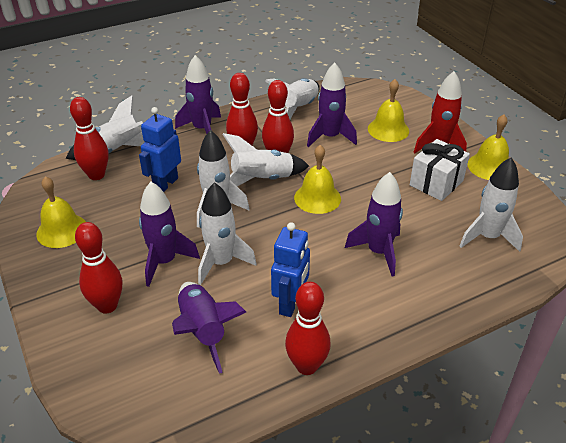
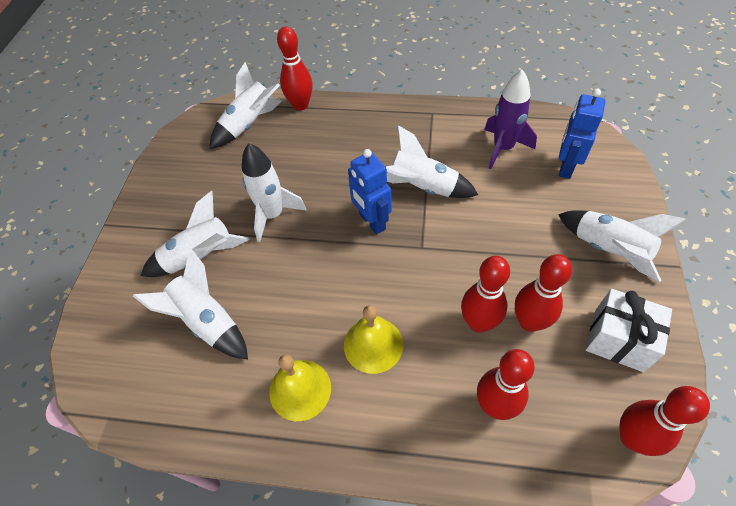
purple rocket: 5 -> 1
red rocket: 1 -> 0
yellow bell: 4 -> 2

